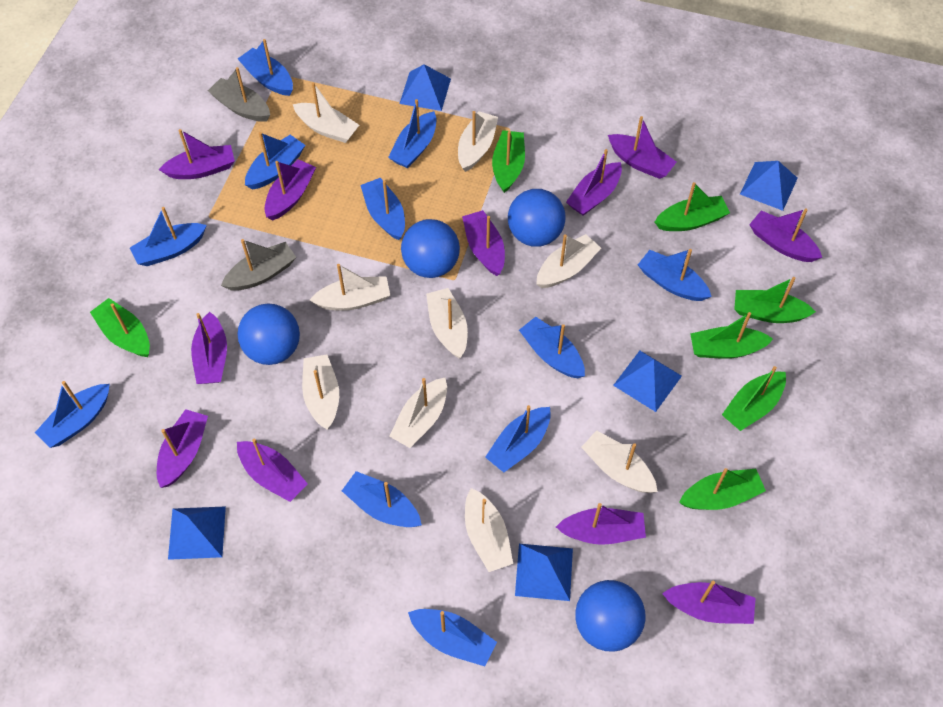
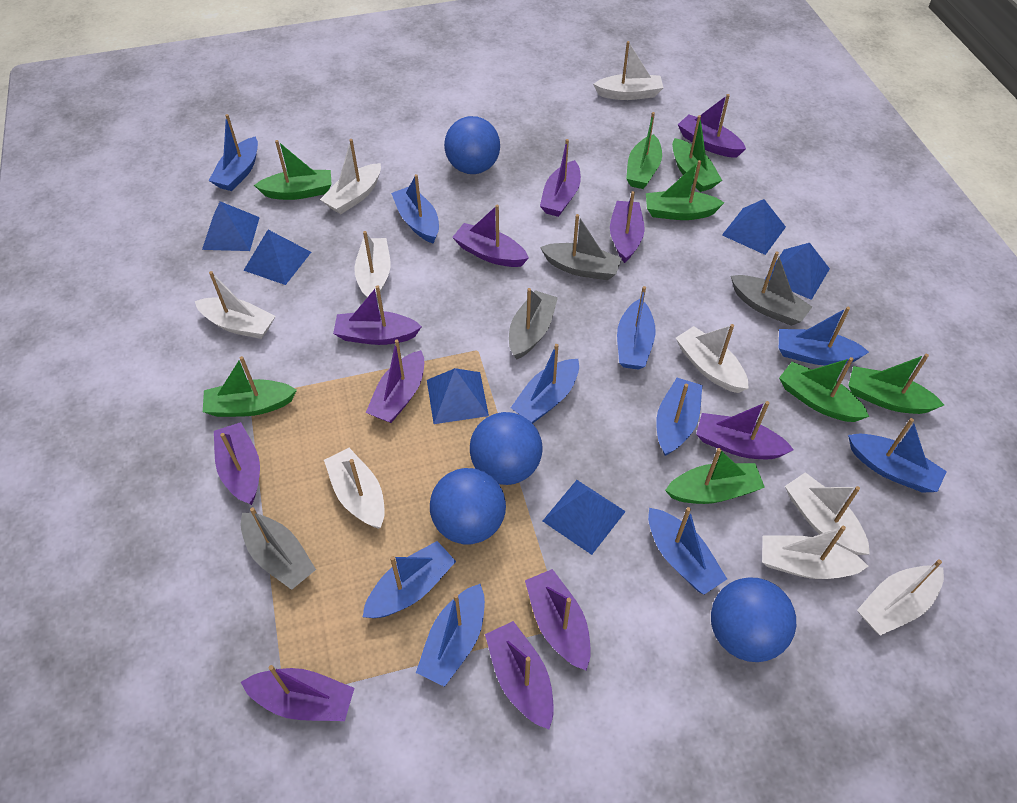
blue boat: 11 -> 10
blue pyramid: 5 -> 6
green boat: 7 -> 8
grey boat: 2 -> 4

